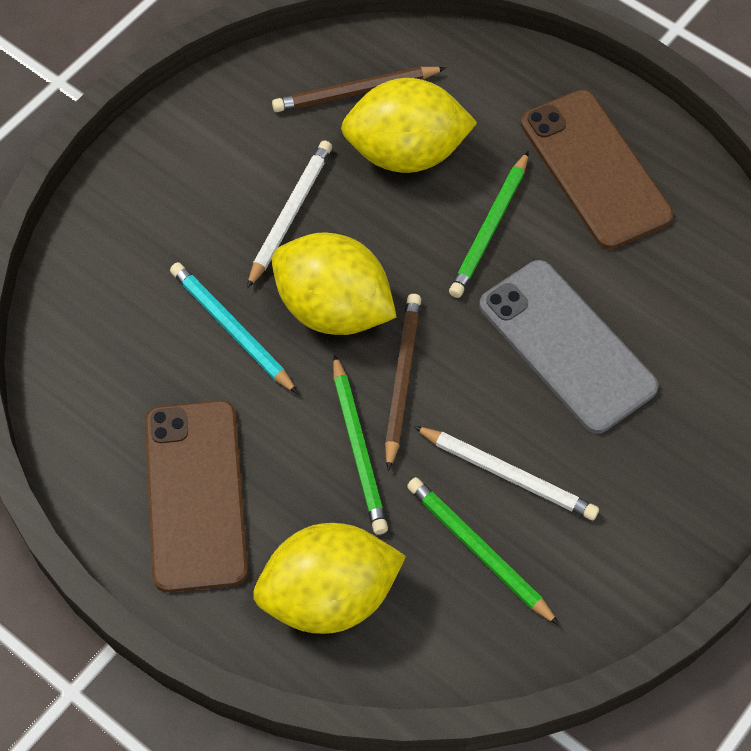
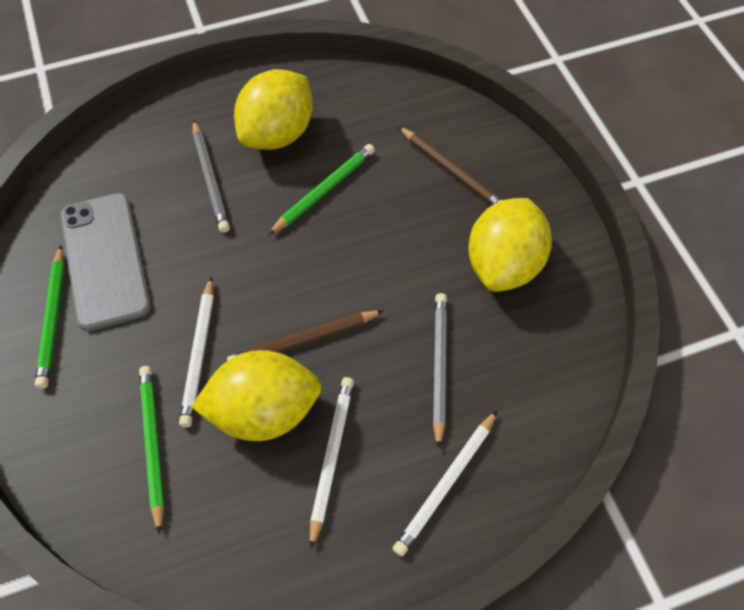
brown phone: 2 -> 0
grey pencil: 0 -> 2
turquoise pencil: 1 -> 0
white pencil: 2 -> 3

